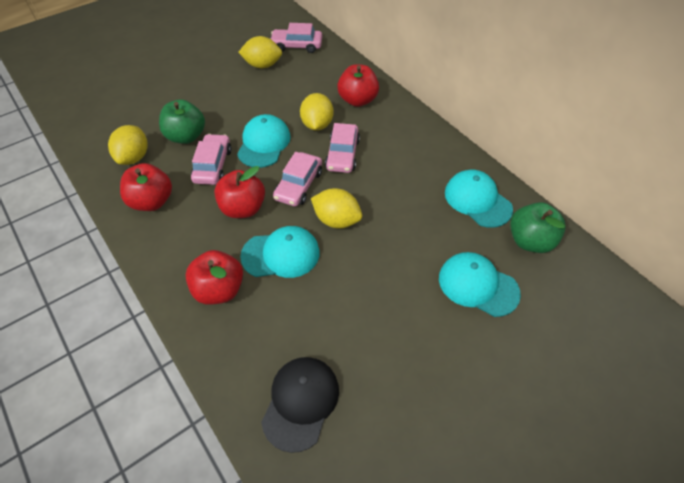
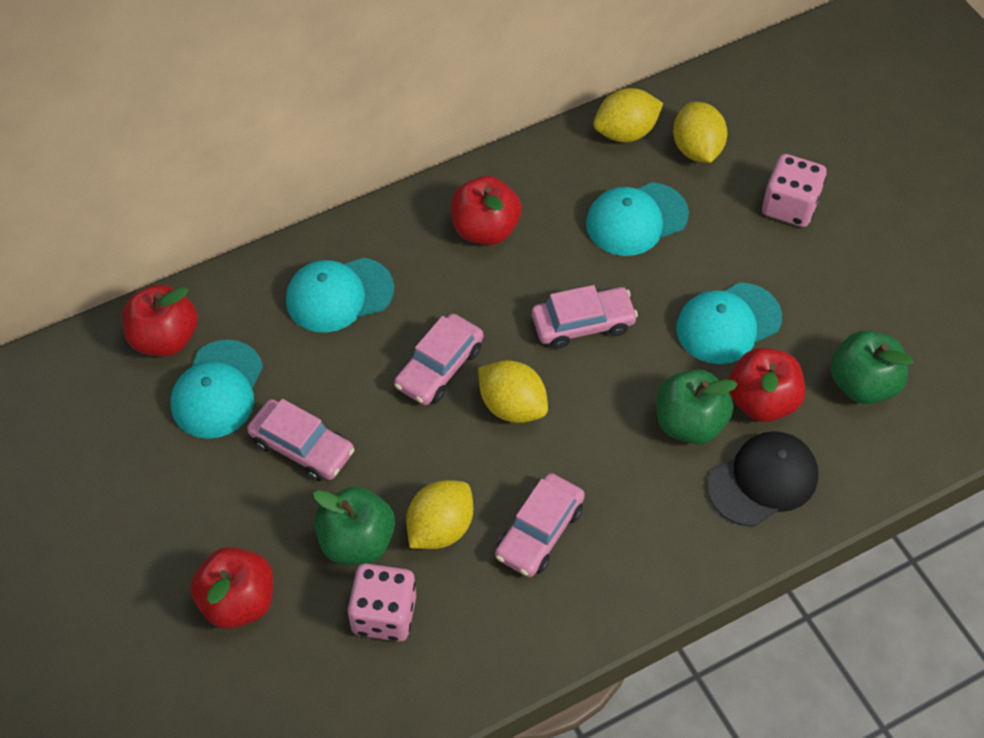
green apple: 2 -> 3
pink dice: 0 -> 2

